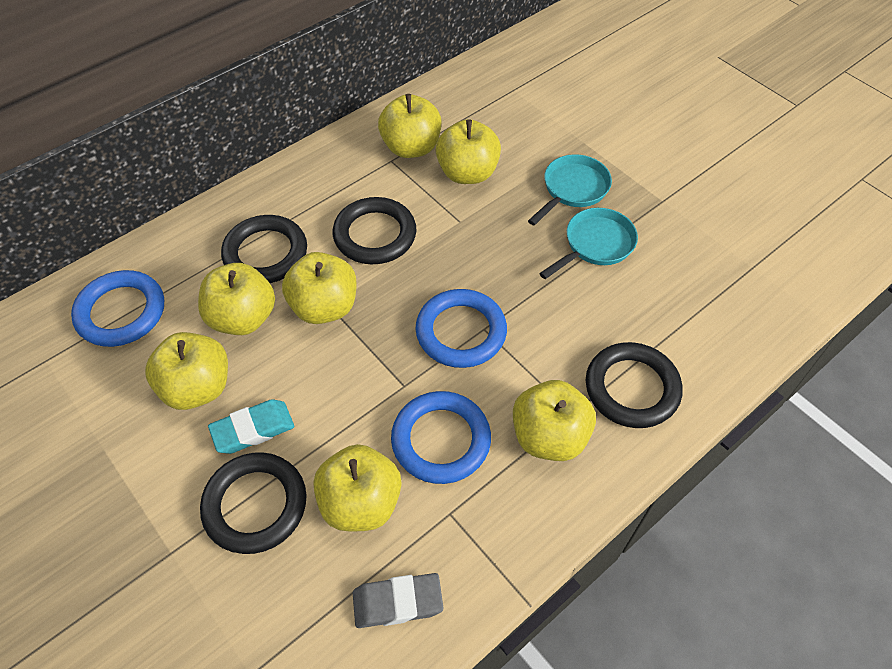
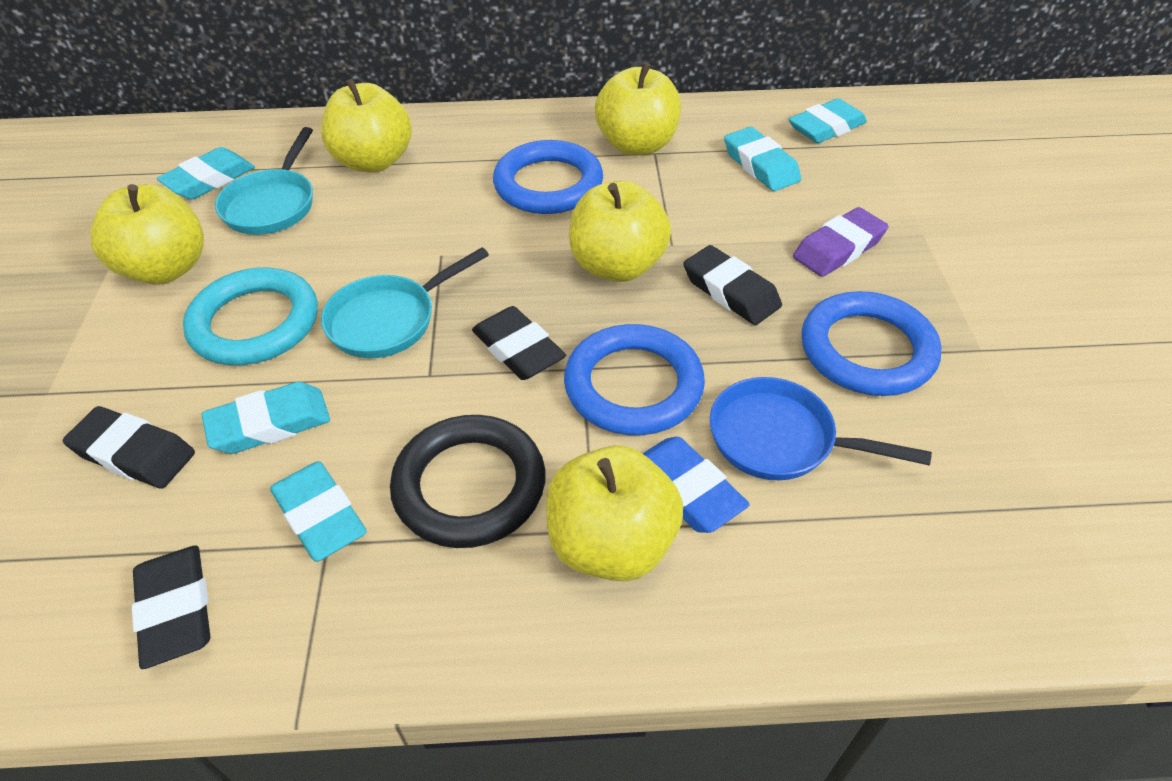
black eraser: 0 -> 4
black ring: 4 -> 1
blue eraser: 0 -> 1
blue pan: 0 -> 1
grey eraser: 1 -> 0
purple eraser: 0 -> 1
turquoise eraser: 1 -> 5
turquoise ring: 0 -> 1
yellow apple: 7 -> 5

